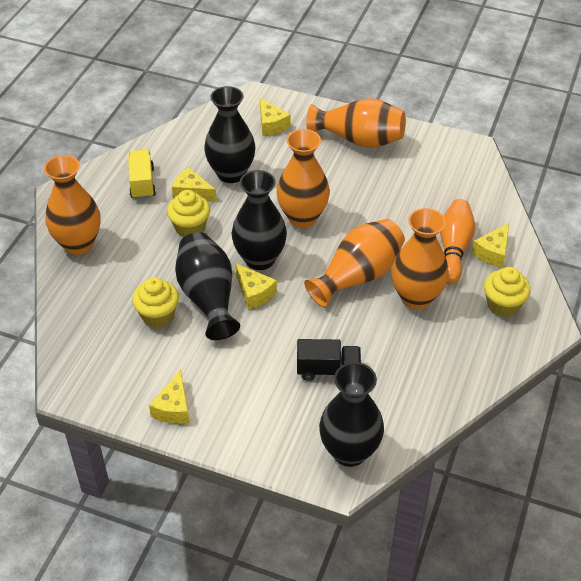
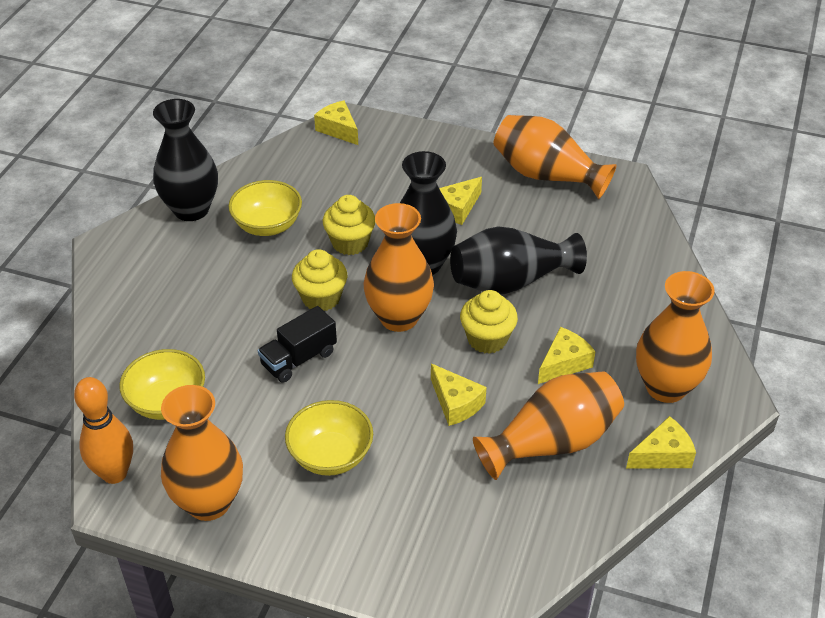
black vase: 4 -> 3
yellow bowl: 0 -> 3
yellow truck: 1 -> 0

